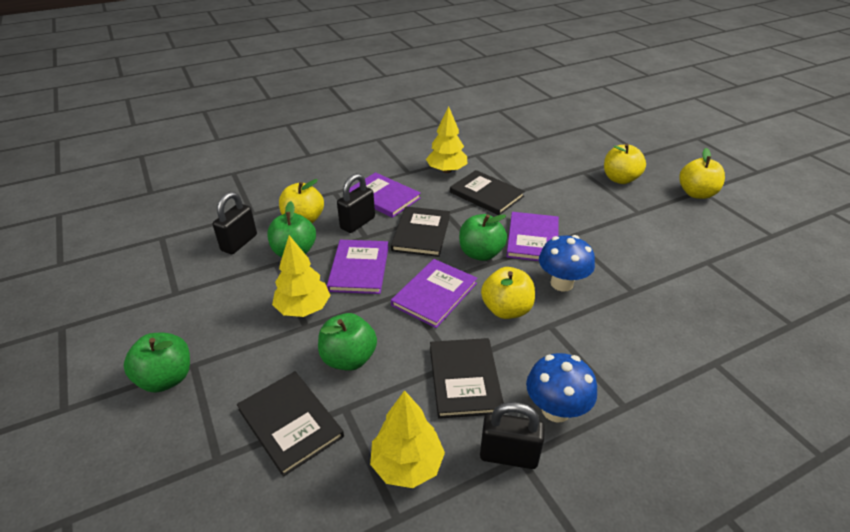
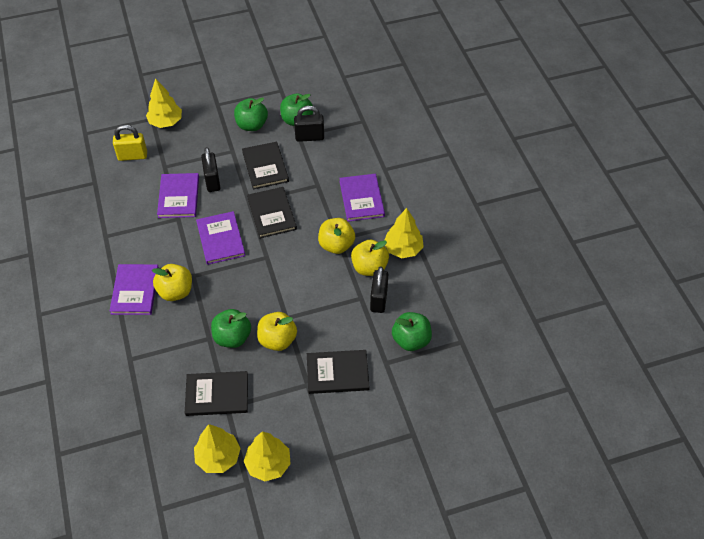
blue mushroom: 2 -> 0
yellow padlock: 0 -> 1
yellow tree: 3 -> 4

